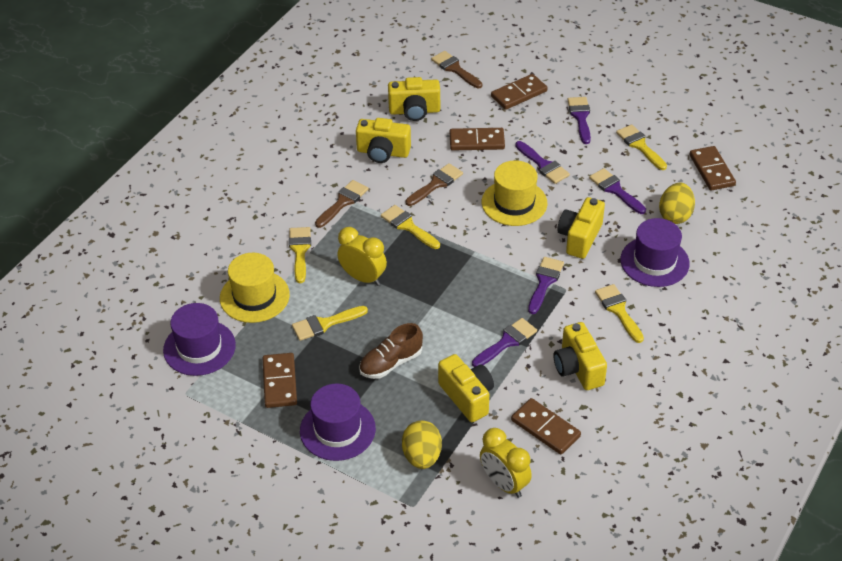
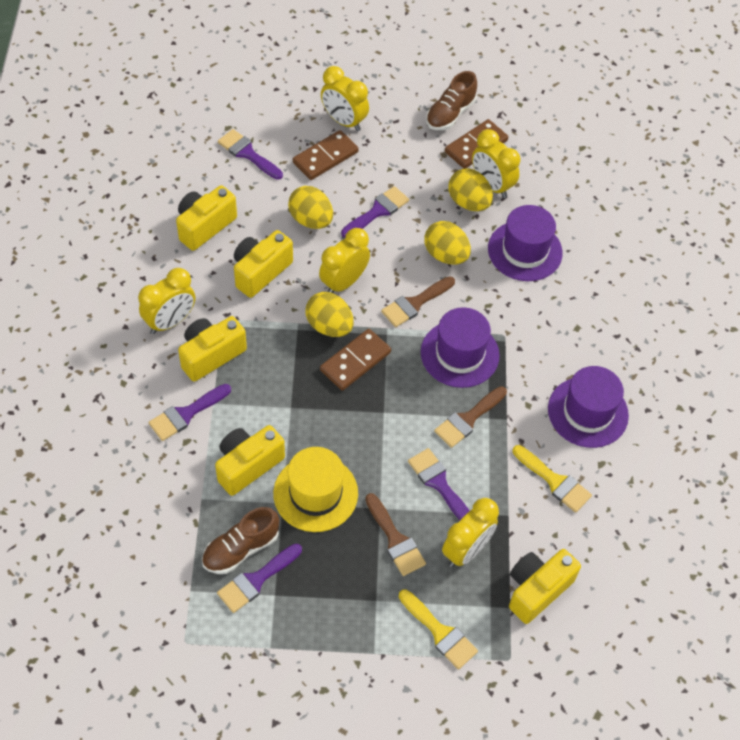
brown domino: 5 -> 3
brown shoe: 1 -> 2
yellow brush: 5 -> 2
yellow clock: 2 -> 5
yellow egg: 2 -> 4
yellow hat: 2 -> 1

